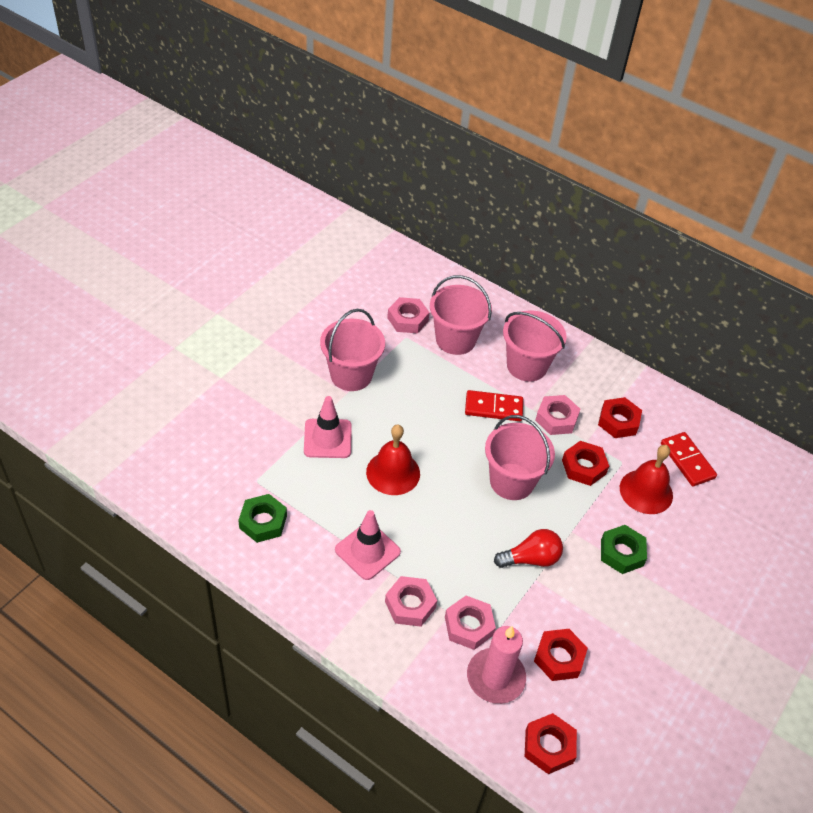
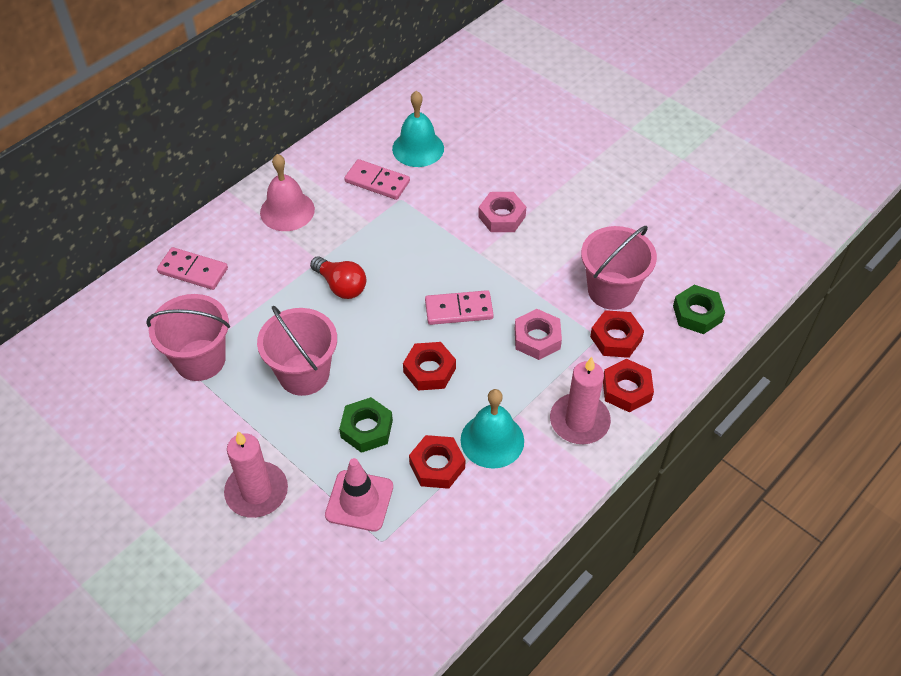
pink bell: 0 -> 1
pink bucket: 4 -> 3
pink candle: 1 -> 2
pink domino: 0 -> 3
pink nut: 4 -> 2
pink traffic cone: 2 -> 1
red bell: 2 -> 0
red domino: 2 -> 0
turquoise bell: 0 -> 2

